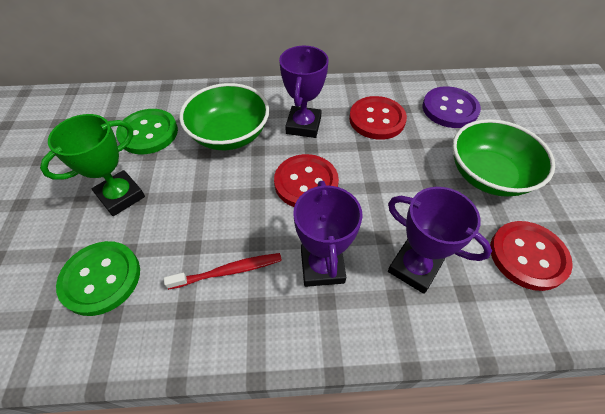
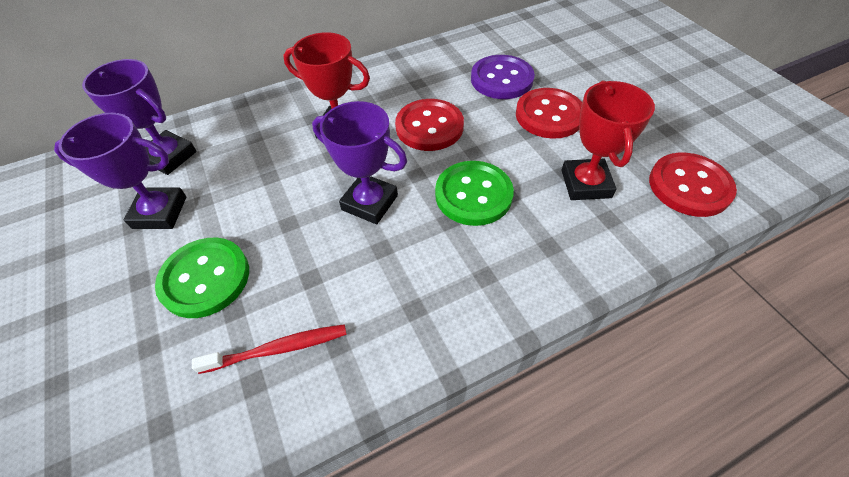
green bowl: 2 -> 0
green trophy: 1 -> 0
red trophy: 0 -> 2

